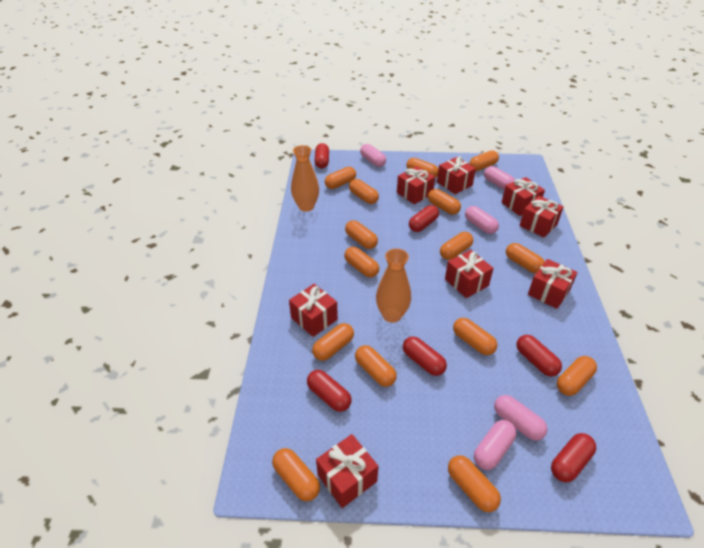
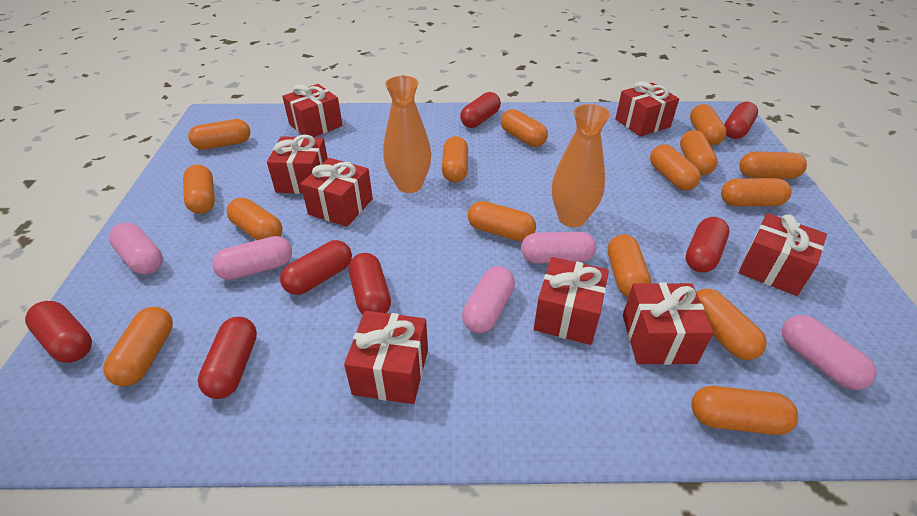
red capsule: 6 -> 7

